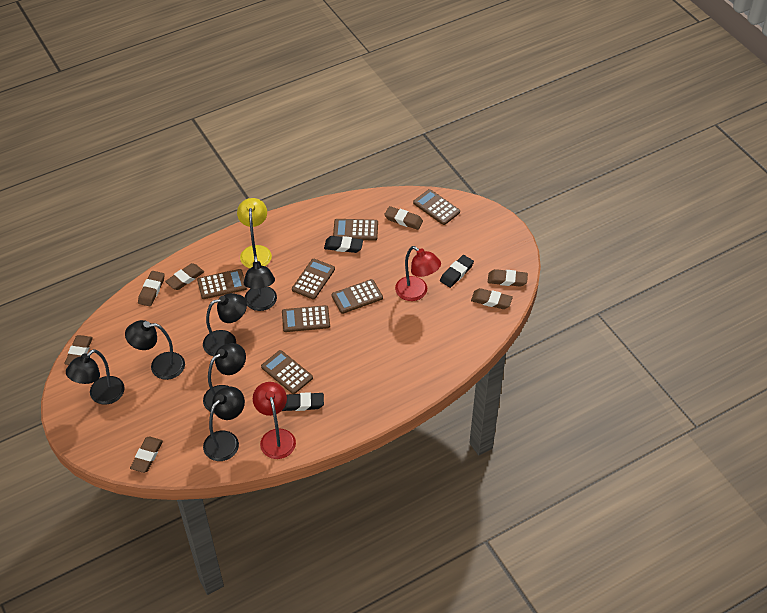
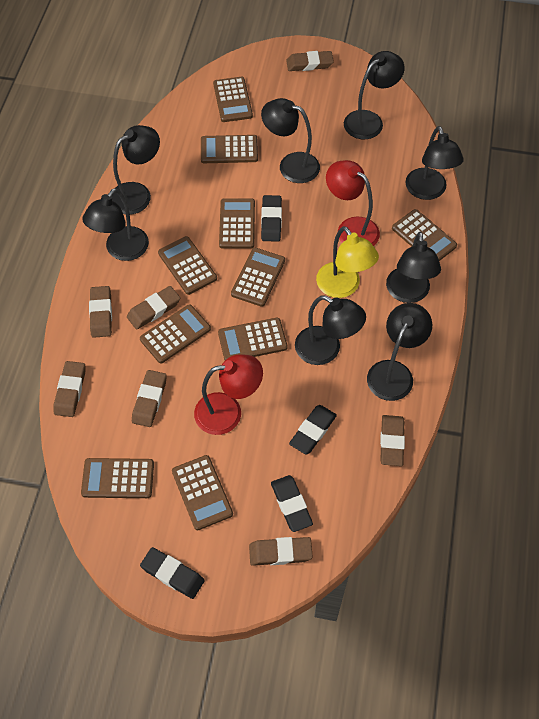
black eraser: 3 -> 4
black lamp: 6 -> 8
brown calculator: 7 -> 10

